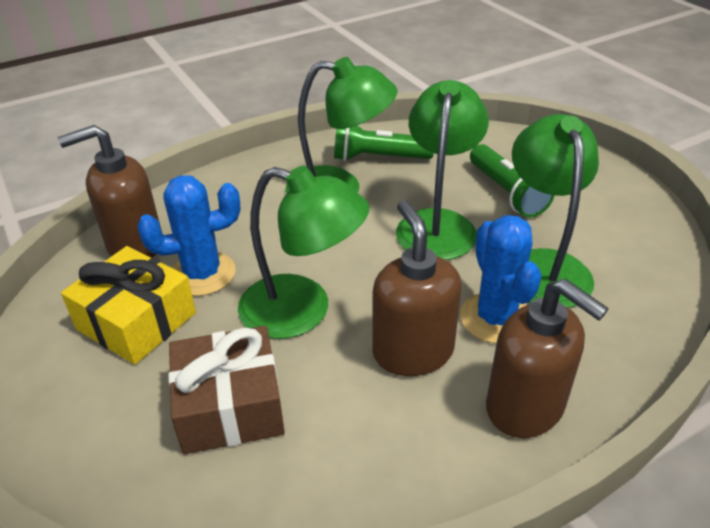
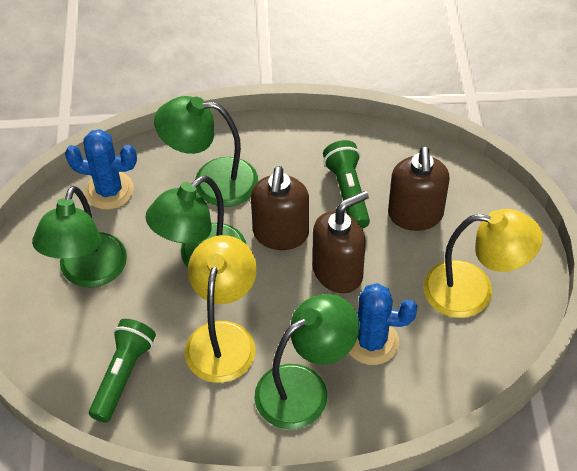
brown gift: 1 -> 0
yellow gift: 1 -> 0
yellow lamp: 0 -> 2

